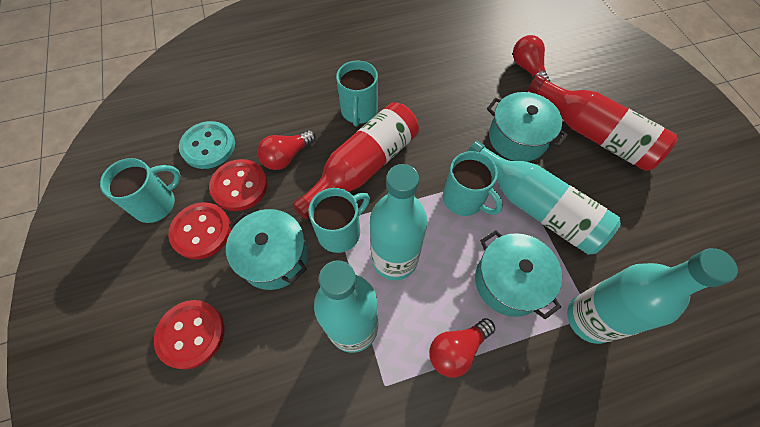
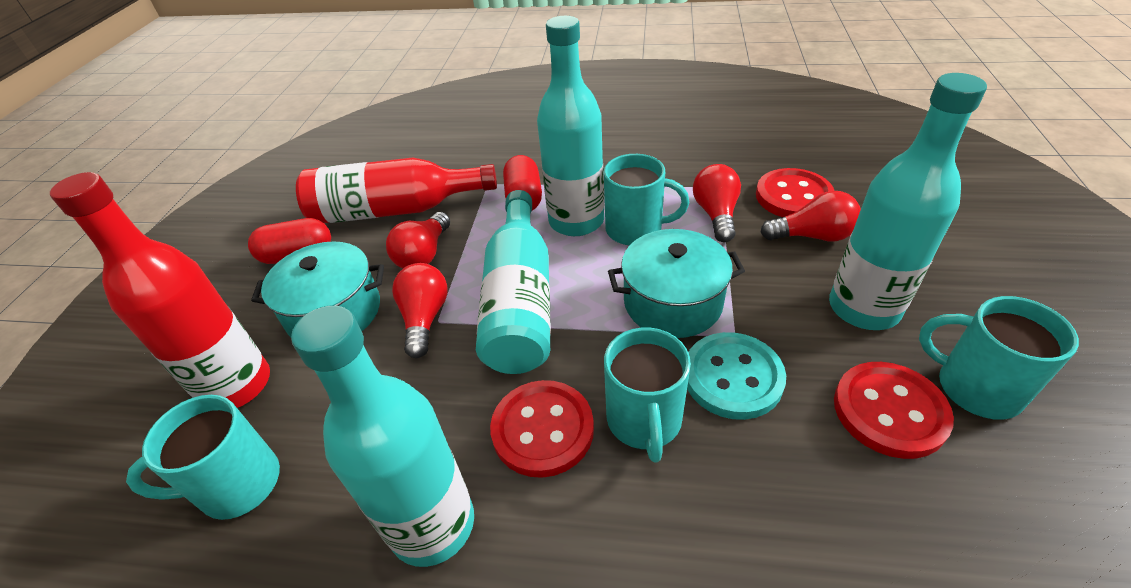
red capsule: 0 -> 2
red light bulb: 3 -> 4
turquoise pot: 3 -> 2

